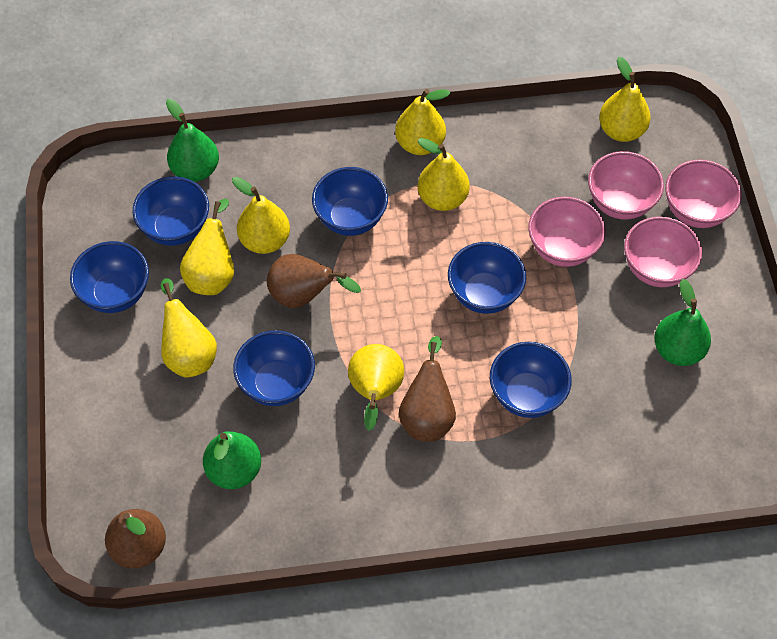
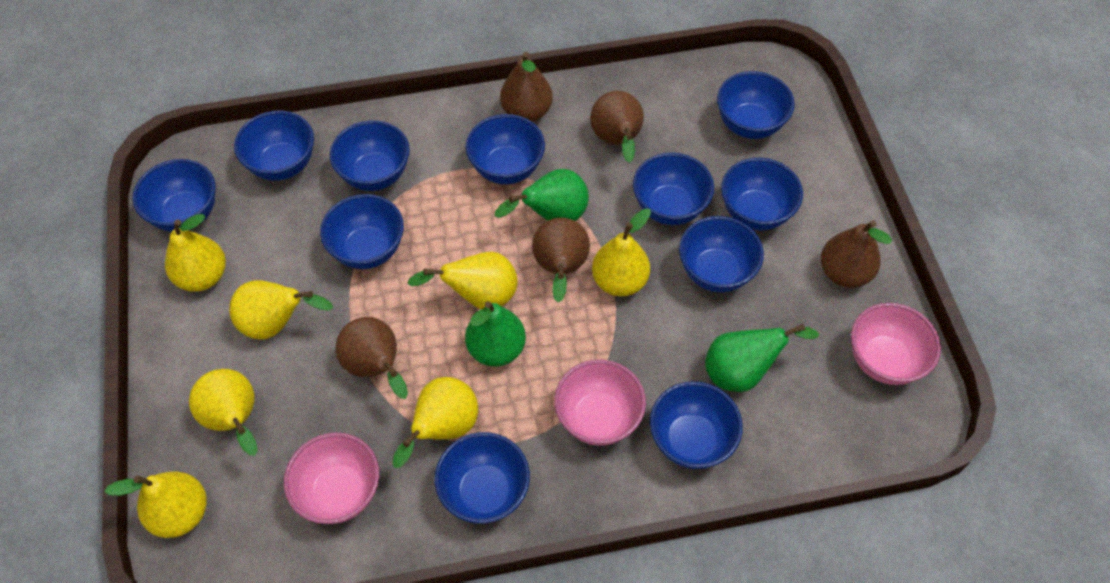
blue bowl: 6 -> 11
brown pear: 3 -> 5
pink bowl: 4 -> 3

